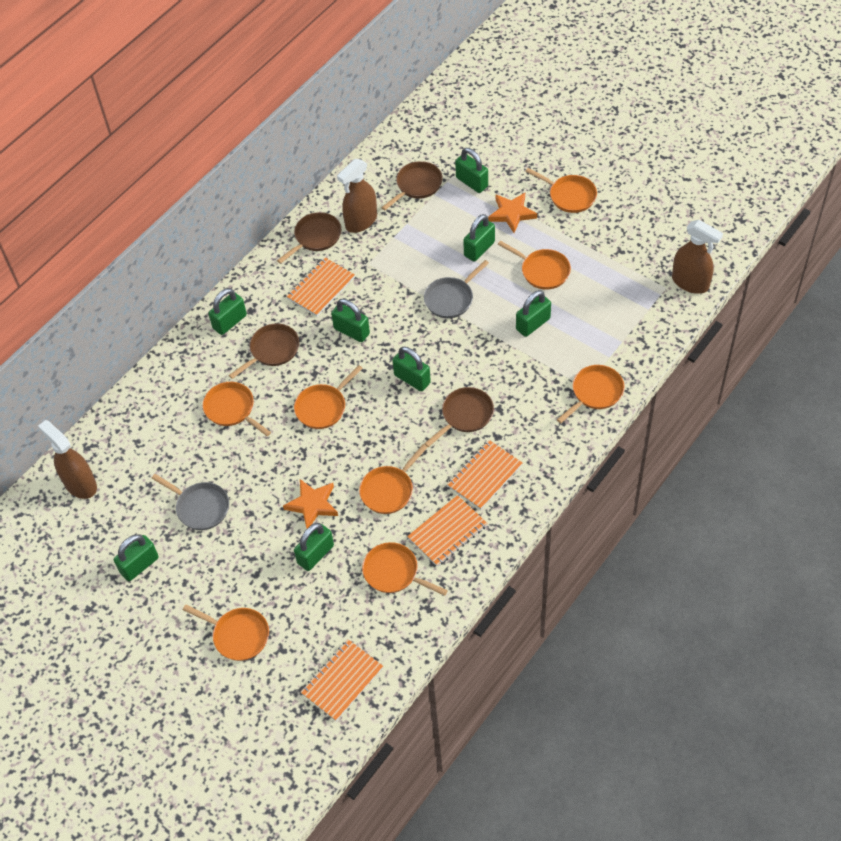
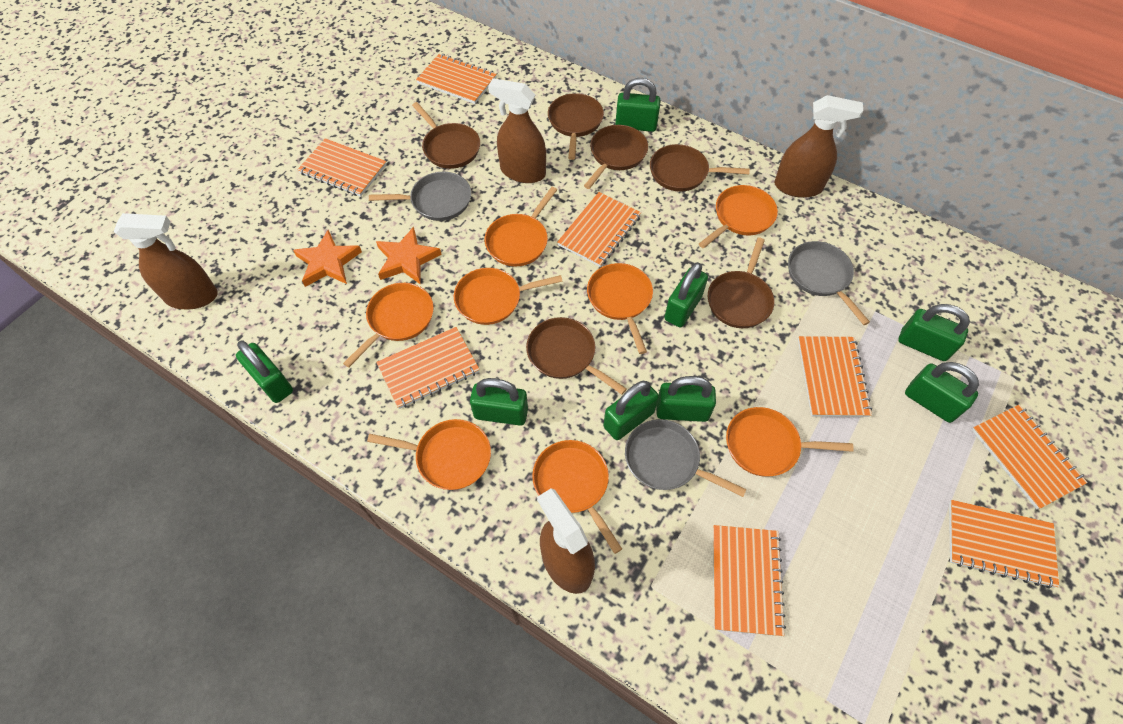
brown pan: 4 -> 6
brown spray bottle: 3 -> 4
grey pan: 2 -> 3
orange notebook: 4 -> 8

